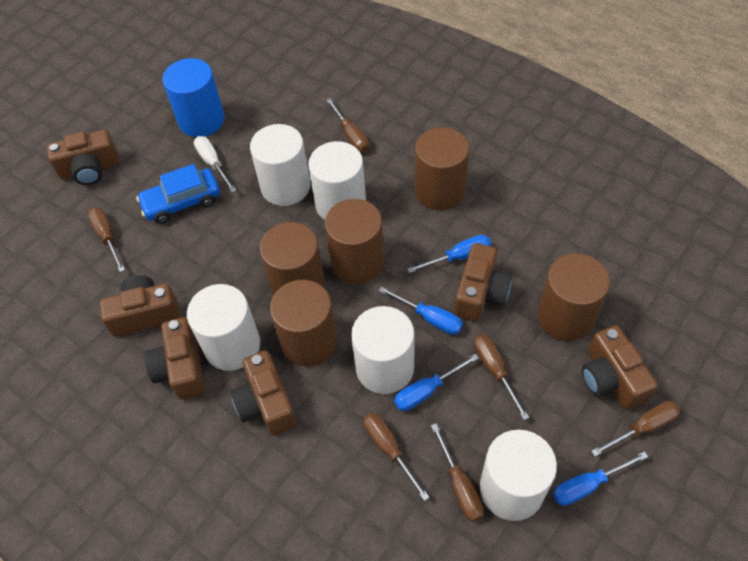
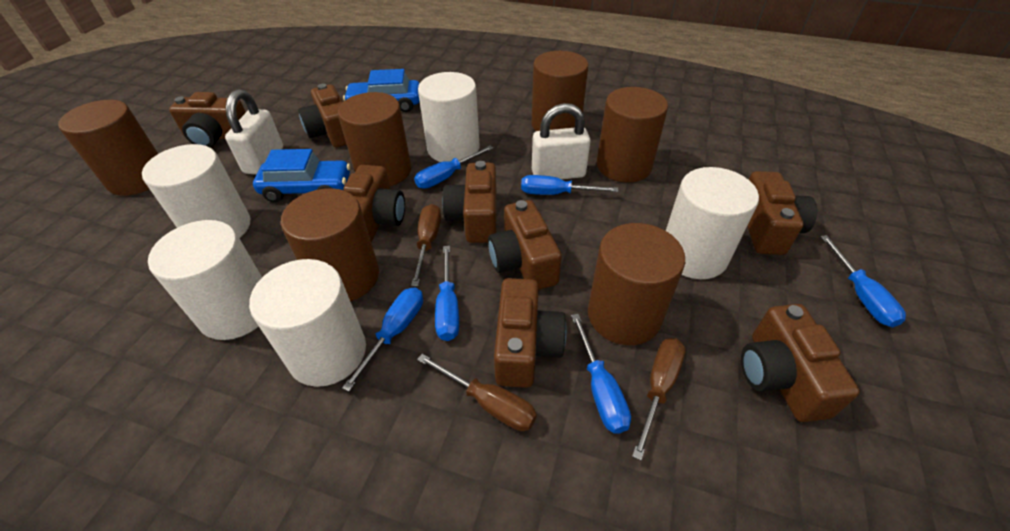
blue car: 1 -> 2
blue cylinder: 1 -> 0
blue screwdriver: 4 -> 6
brown camera: 6 -> 8
brown cylinder: 5 -> 6
brown screwdriver: 6 -> 3
white padlock: 0 -> 2
white screwdriver: 1 -> 0

